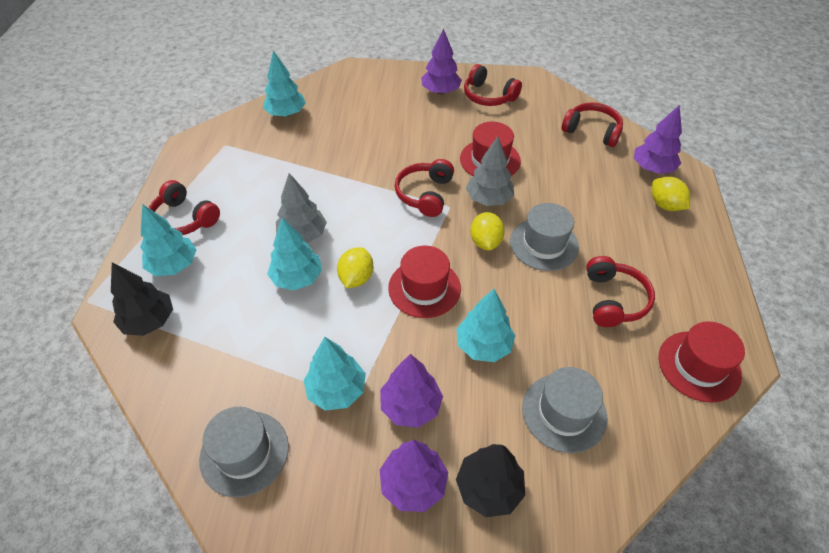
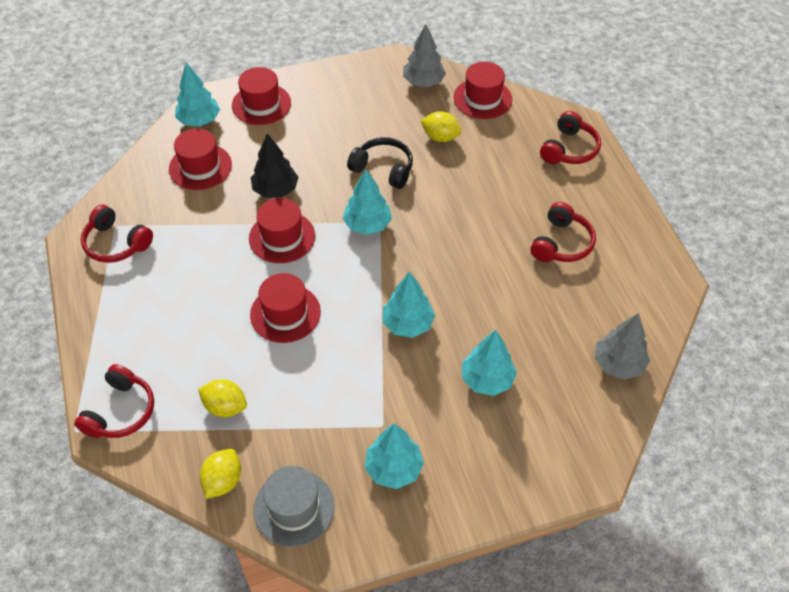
black headphones: 0 -> 1
black tree: 2 -> 1
grey hat: 3 -> 1
purple tree: 4 -> 0
red hat: 3 -> 5
red headphones: 5 -> 4

